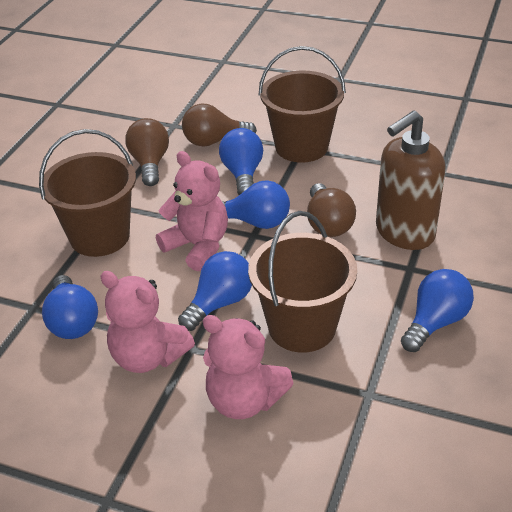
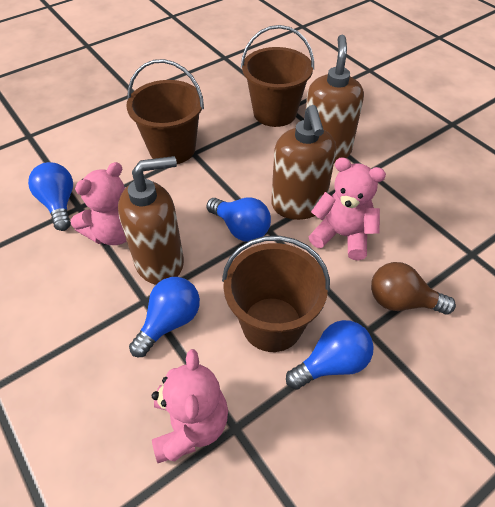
blue light bulb: 5 -> 4
brown light bulb: 3 -> 1
brown soap dispenser: 1 -> 3

